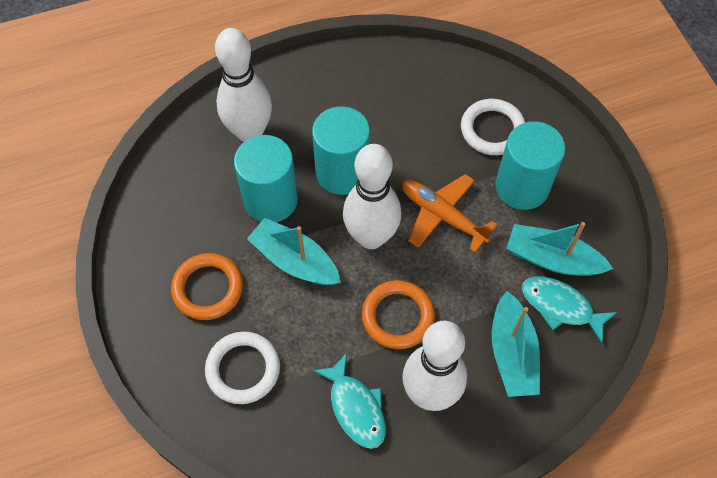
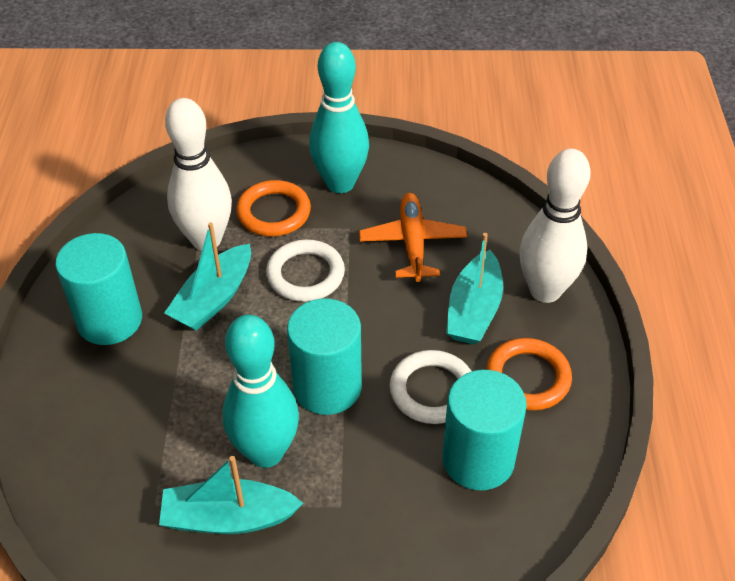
turquoise bowling pin: 0 -> 2
turquoise fish: 2 -> 0
white bowling pin: 3 -> 2

